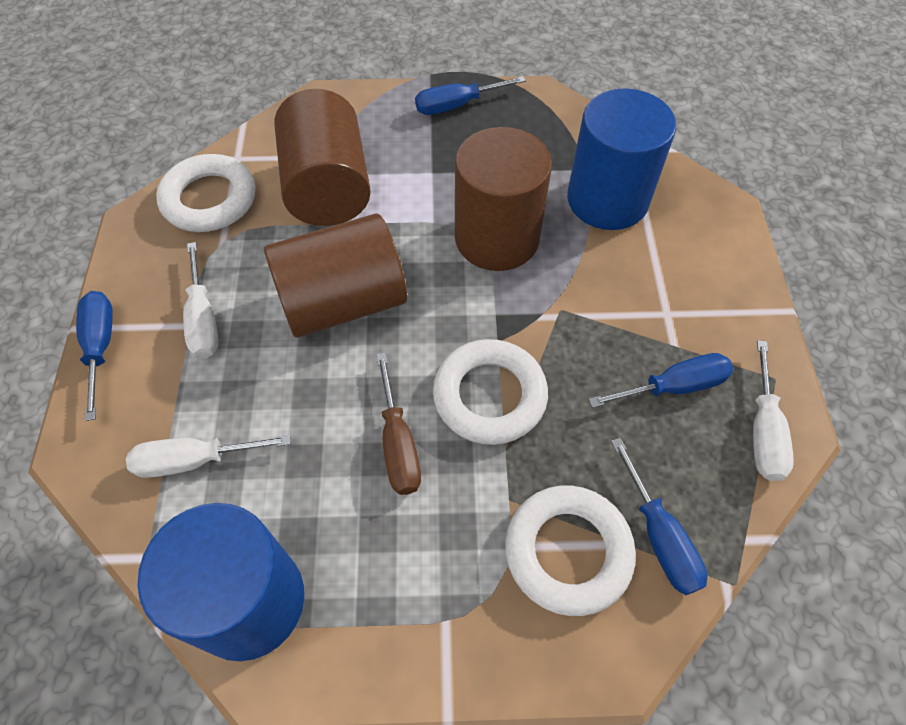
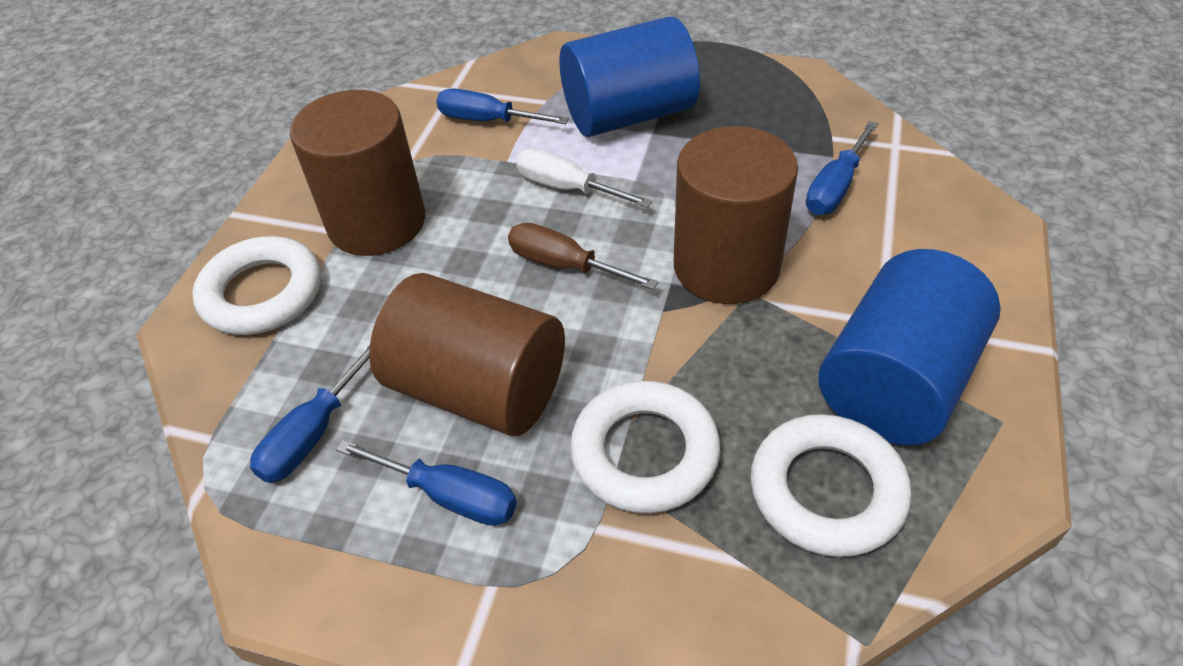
white screwdriver: 3 -> 1

